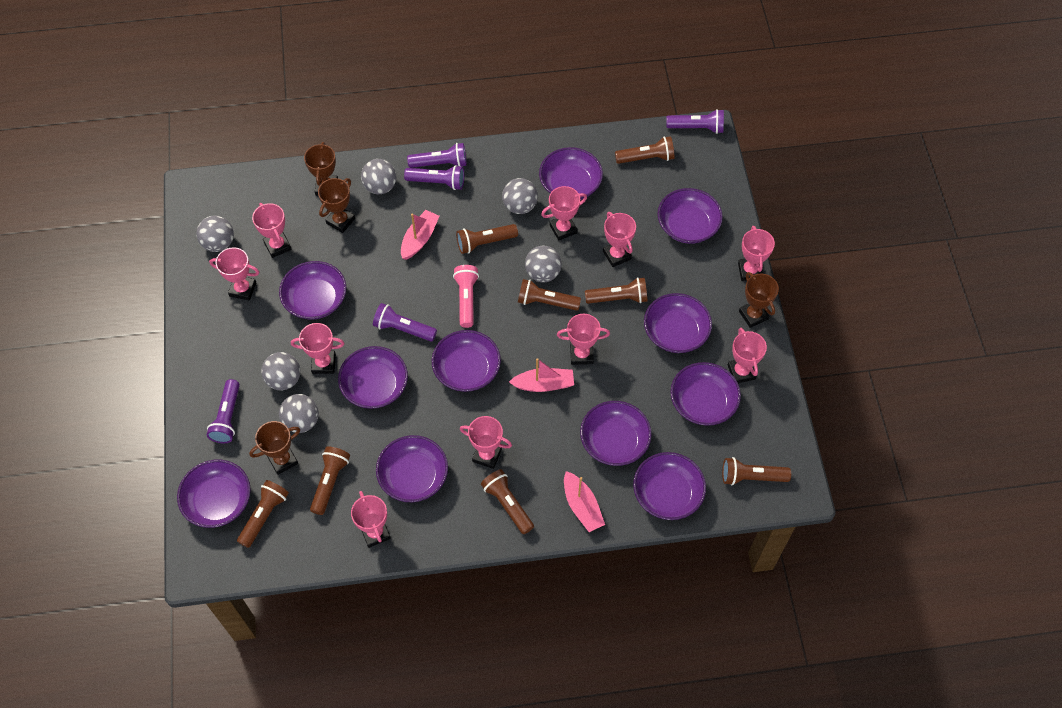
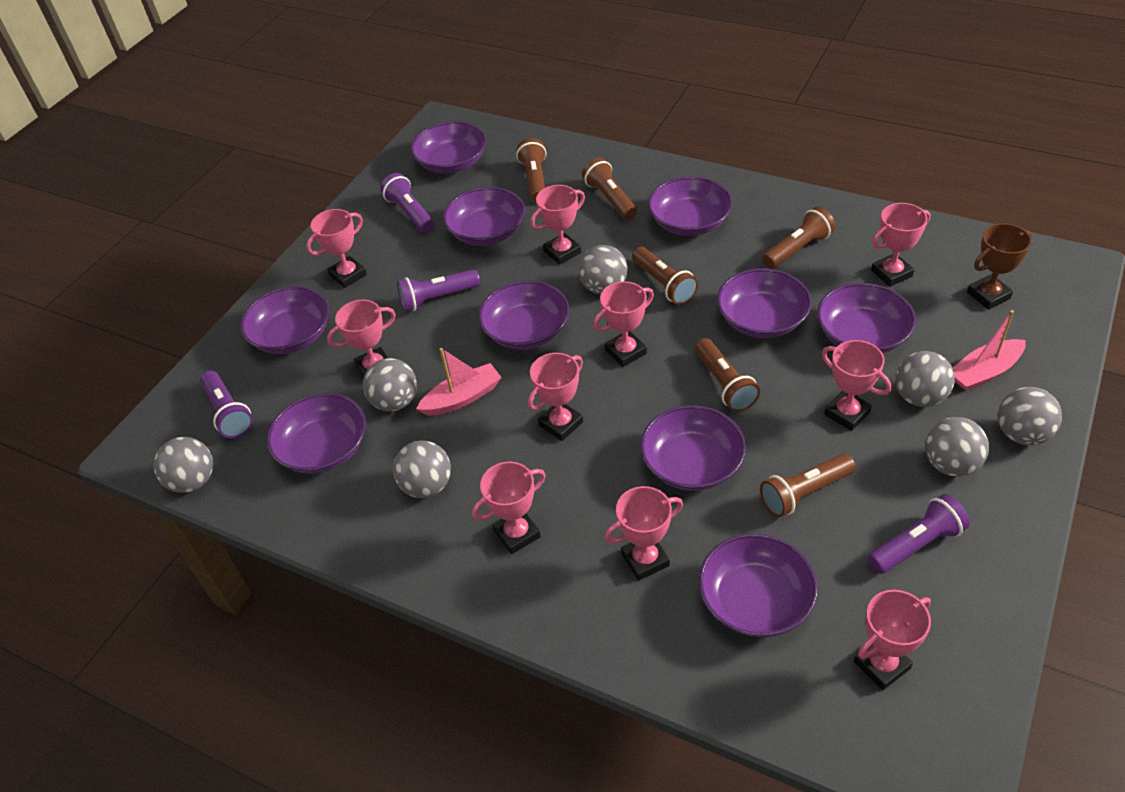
brown flashlight: 8 -> 6
brown trophy: 4 -> 1
grey ball: 6 -> 7
pink boat: 3 -> 2
pink flashlight: 1 -> 0
purple bowl: 11 -> 10
purple flashlight: 5 -> 4

